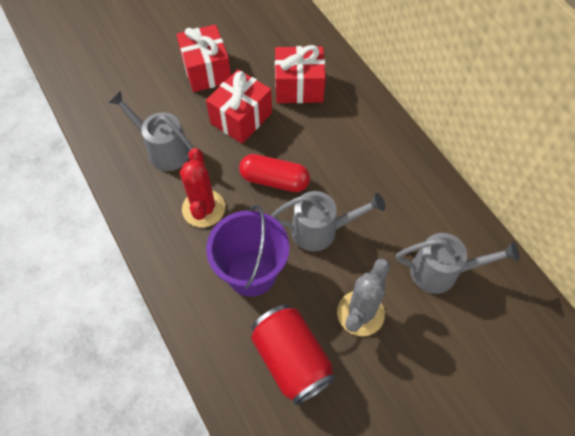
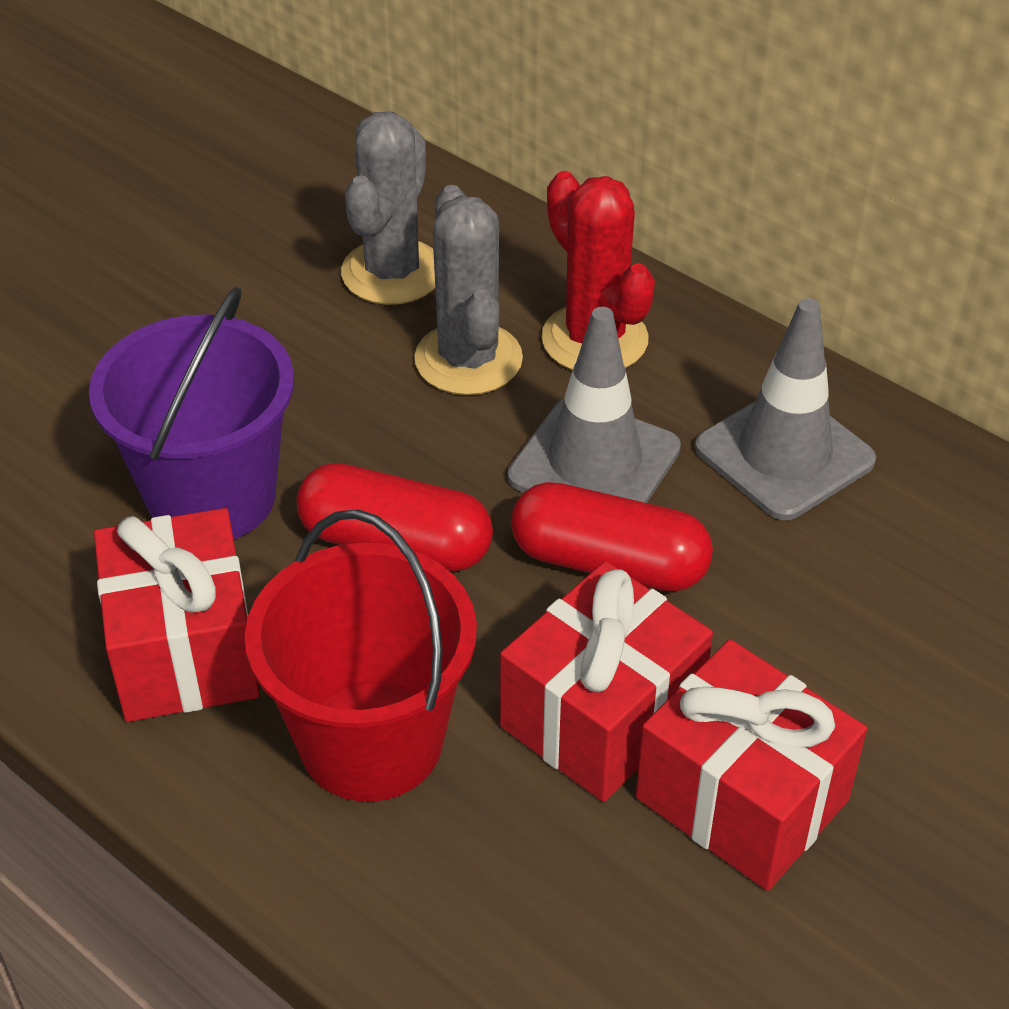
grey cactus: 1 -> 2
grey traffic cone: 0 -> 2
grey watering can: 3 -> 0
red bucket: 0 -> 1
red can: 1 -> 0
red capsule: 1 -> 2

